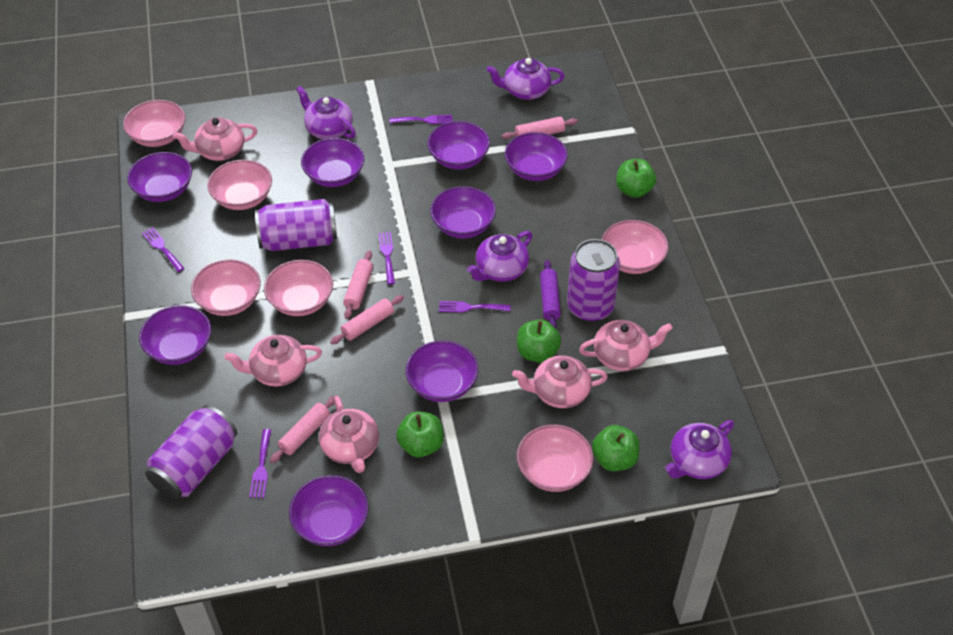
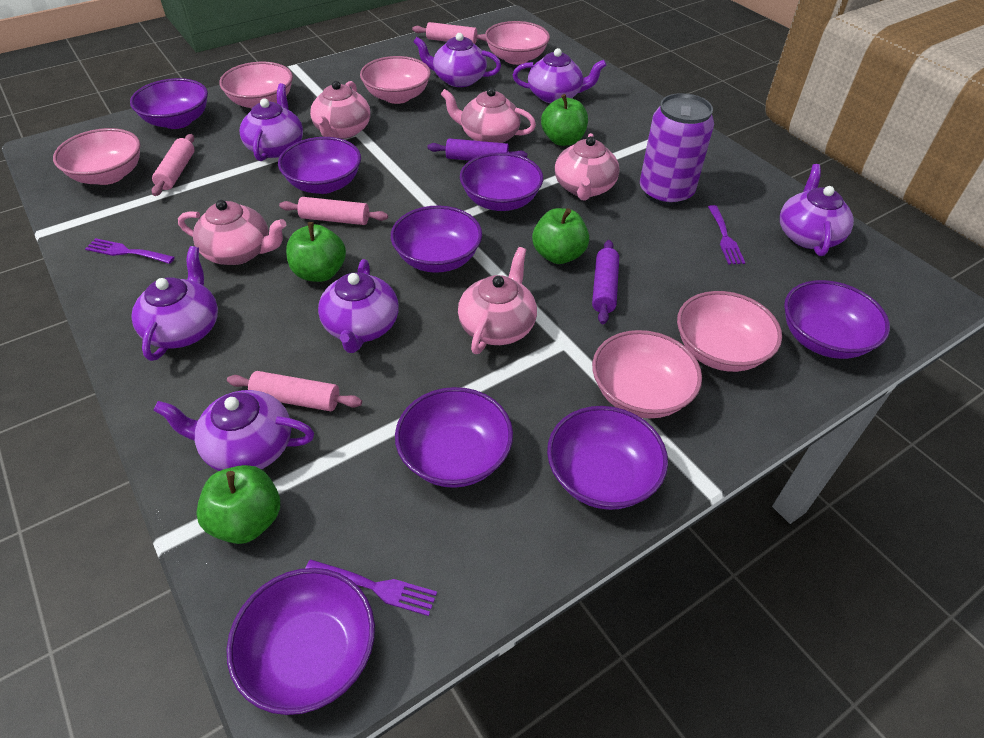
purple can: 3 -> 1
purple fork: 5 -> 3
purple rolling pin: 1 -> 2
purple teapot: 4 -> 7

